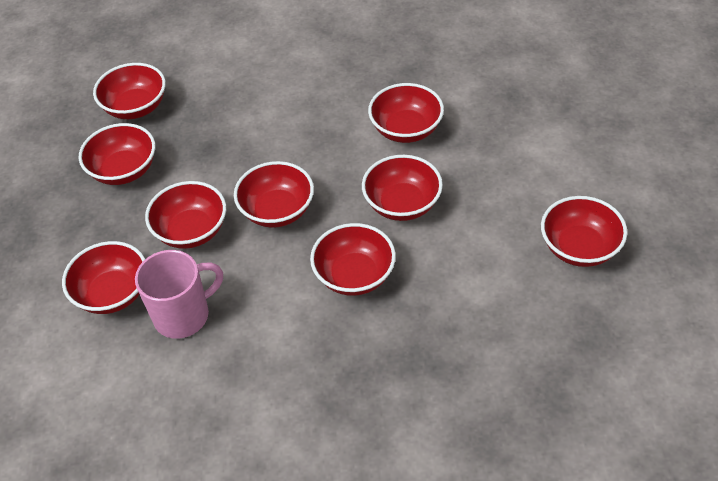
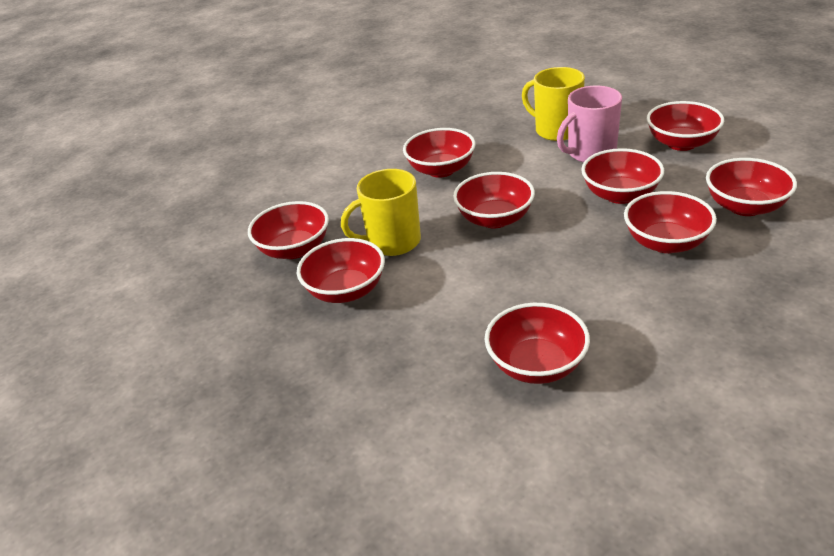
yellow mug: 0 -> 2

